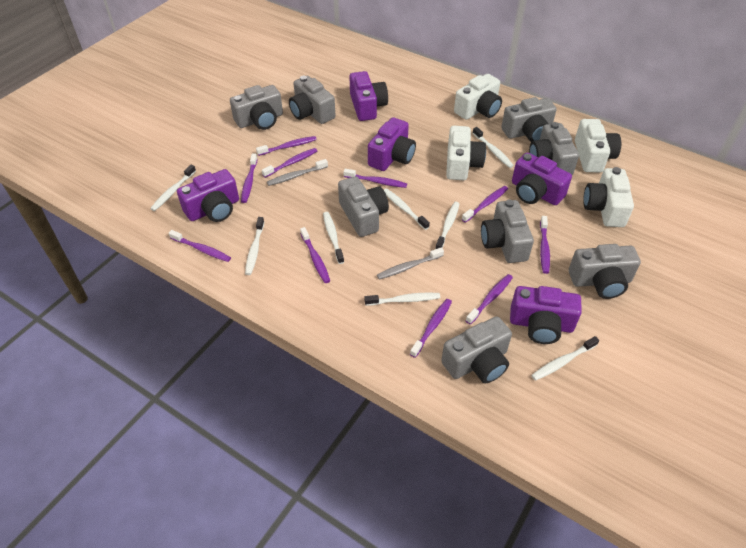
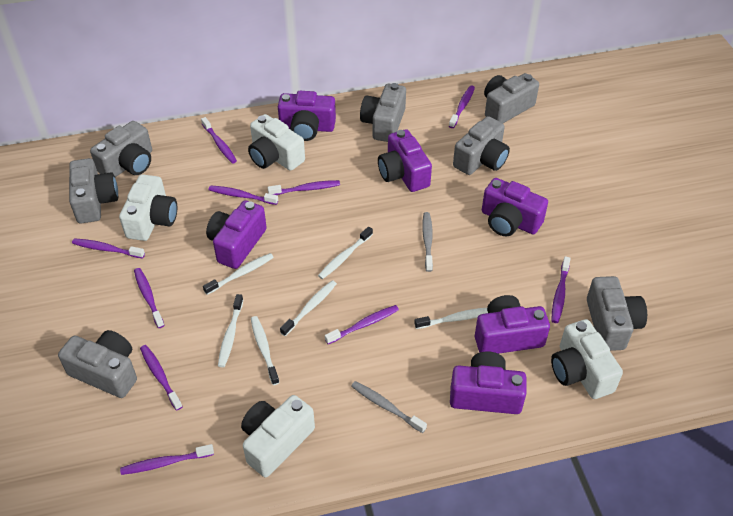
grey camera: 8 -> 7
purple camera: 5 -> 6
white toothbrush: 8 -> 6

